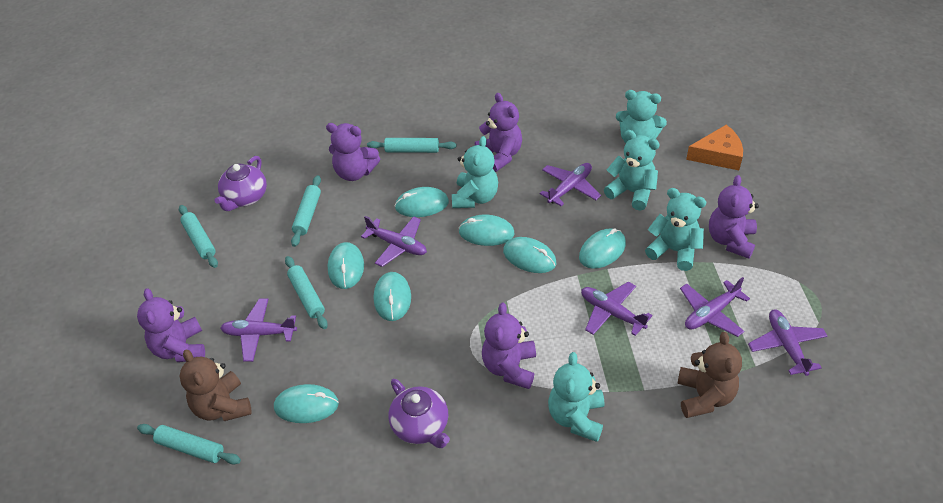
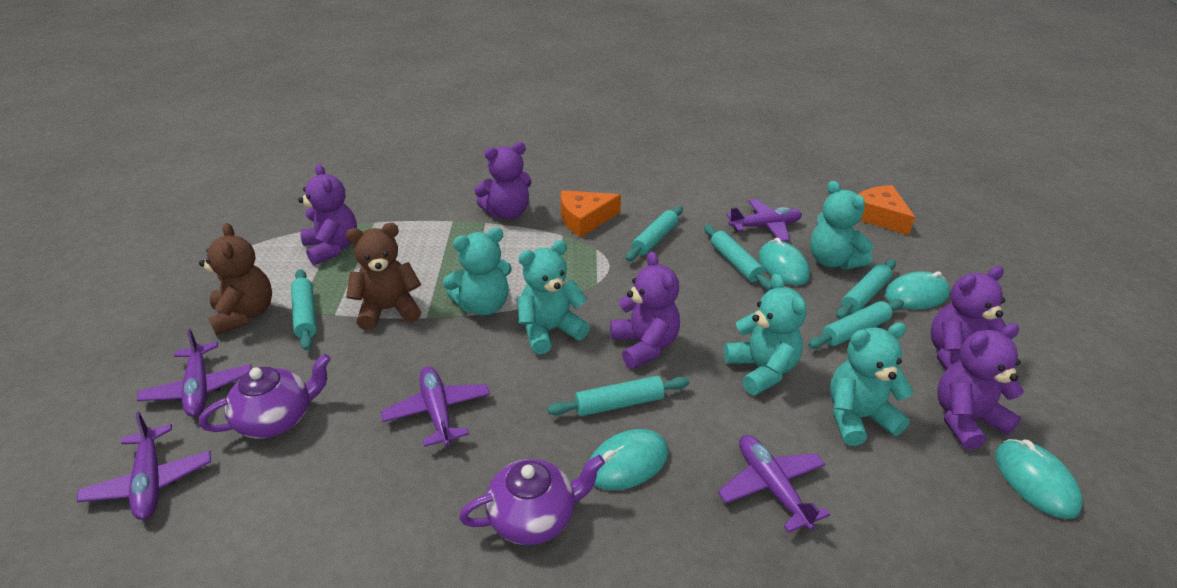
orange cheese: 1 -> 2
purple plane: 6 -> 5
turquoise mouse: 7 -> 4
turquoise rolling pin: 5 -> 6

